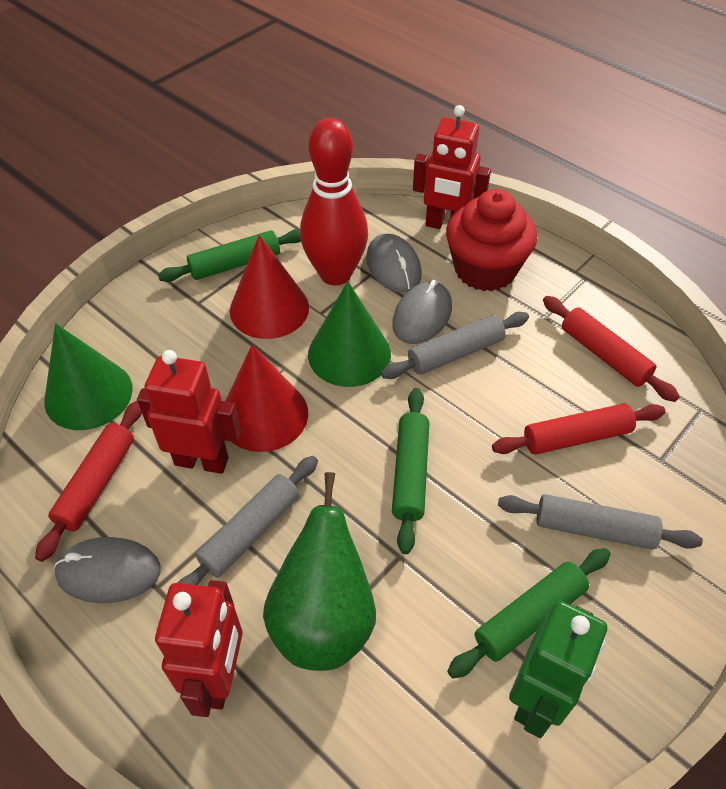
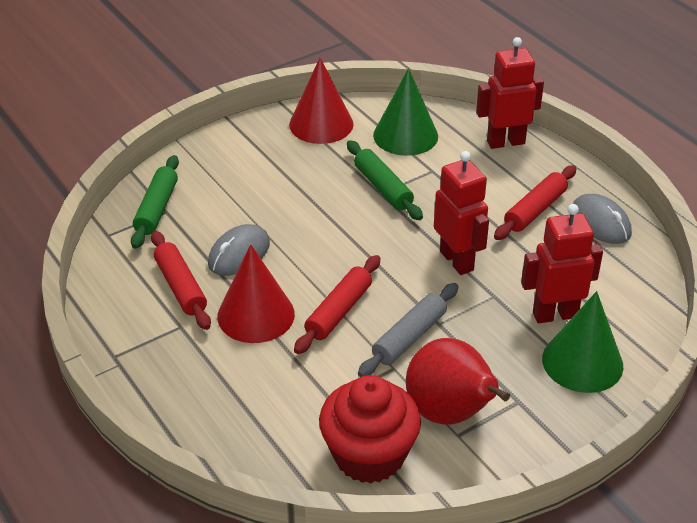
green pear: 1 -> 0
green robot: 1 -> 0
green rolling pin: 3 -> 2
grey mouse: 3 -> 2
grey rolling pin: 3 -> 1
red bowling pin: 1 -> 0
red pear: 0 -> 1

